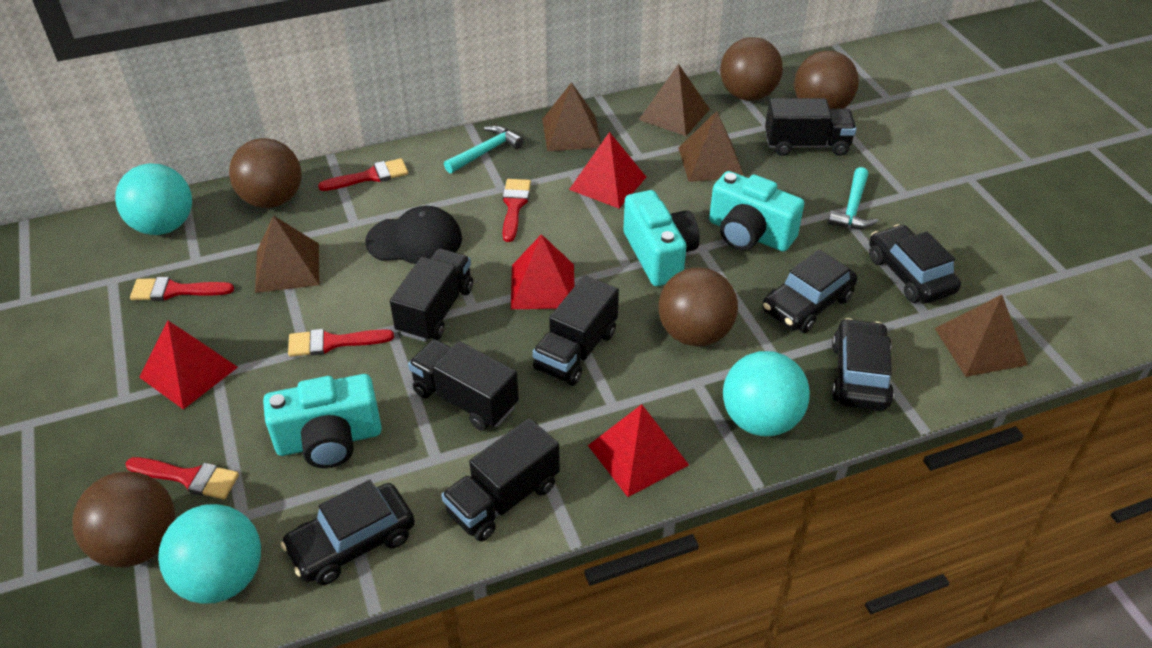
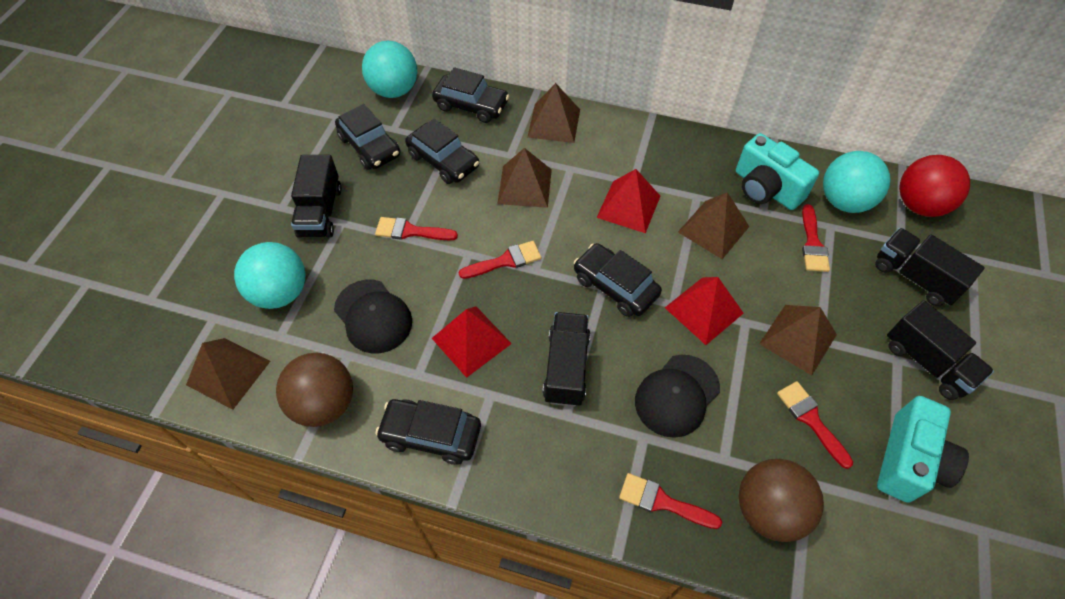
black cap: 1 -> 2
black car: 4 -> 5
black truck: 5 -> 4
brown ball: 5 -> 2
red ball: 0 -> 1
red pyramid: 4 -> 3
turquoise camera: 3 -> 2
turquoise hammer: 2 -> 0

